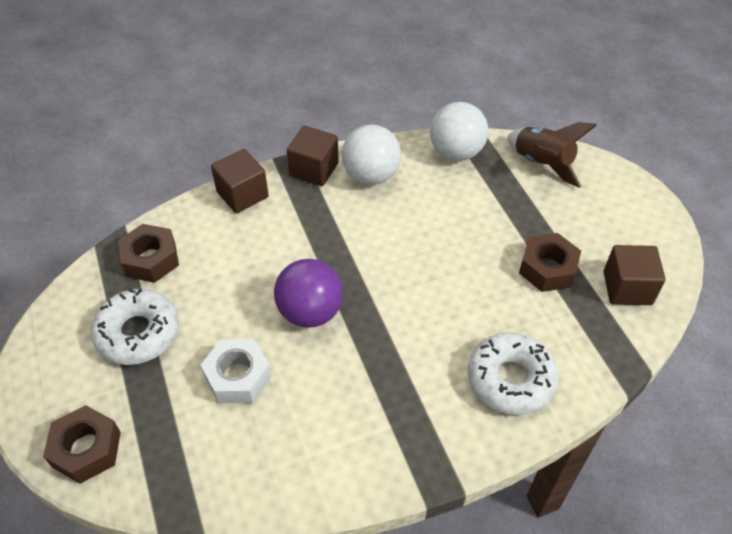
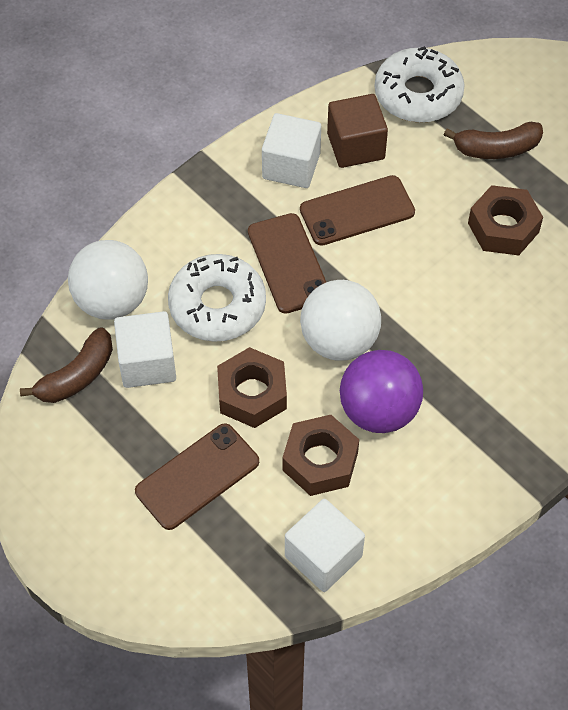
brown banana: 0 -> 2
brown cube: 3 -> 1
brown phone: 0 -> 3
brown rocket: 1 -> 0
white cube: 0 -> 3
white nut: 1 -> 0

